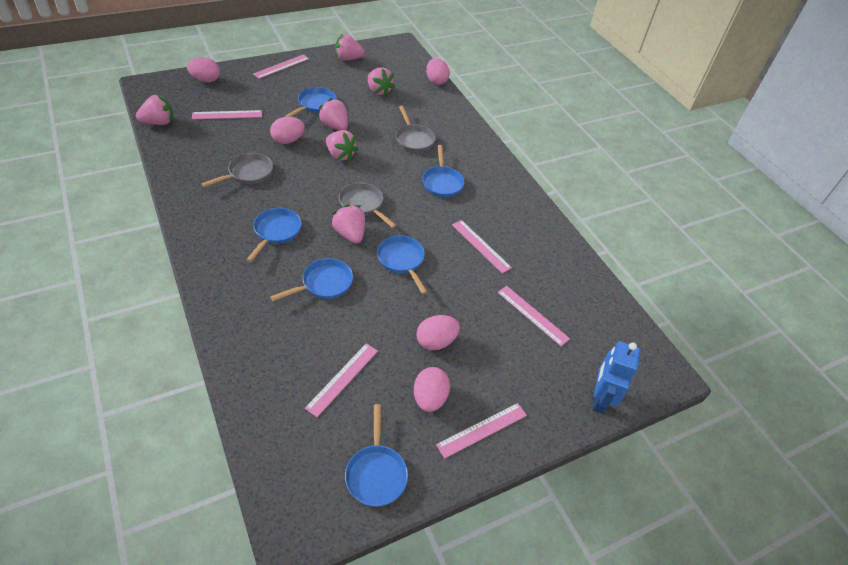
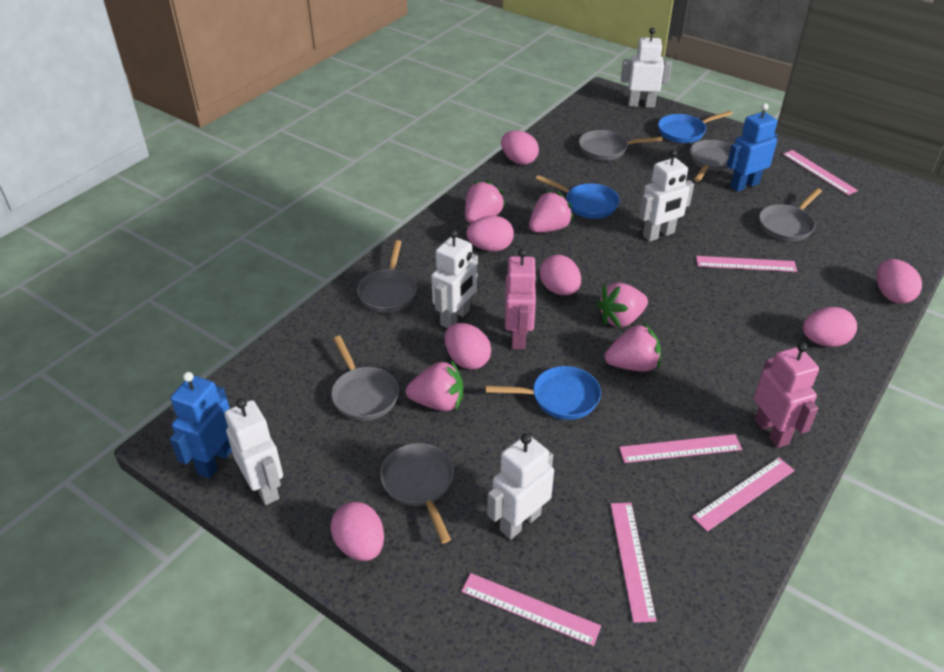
blue pan: 6 -> 3
blue robot: 1 -> 2
grey pan: 3 -> 6
pink egg: 5 -> 7
pink robot: 0 -> 2
pink strawberry: 6 -> 5
white robot: 0 -> 5

